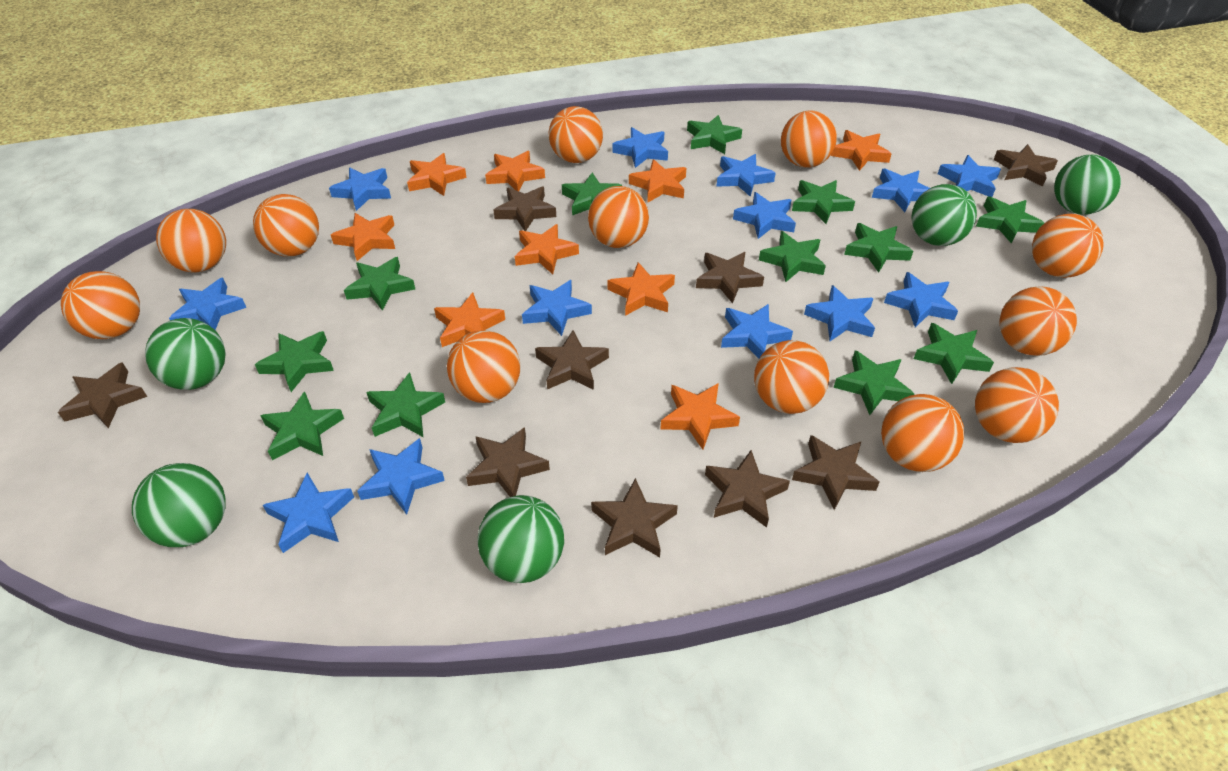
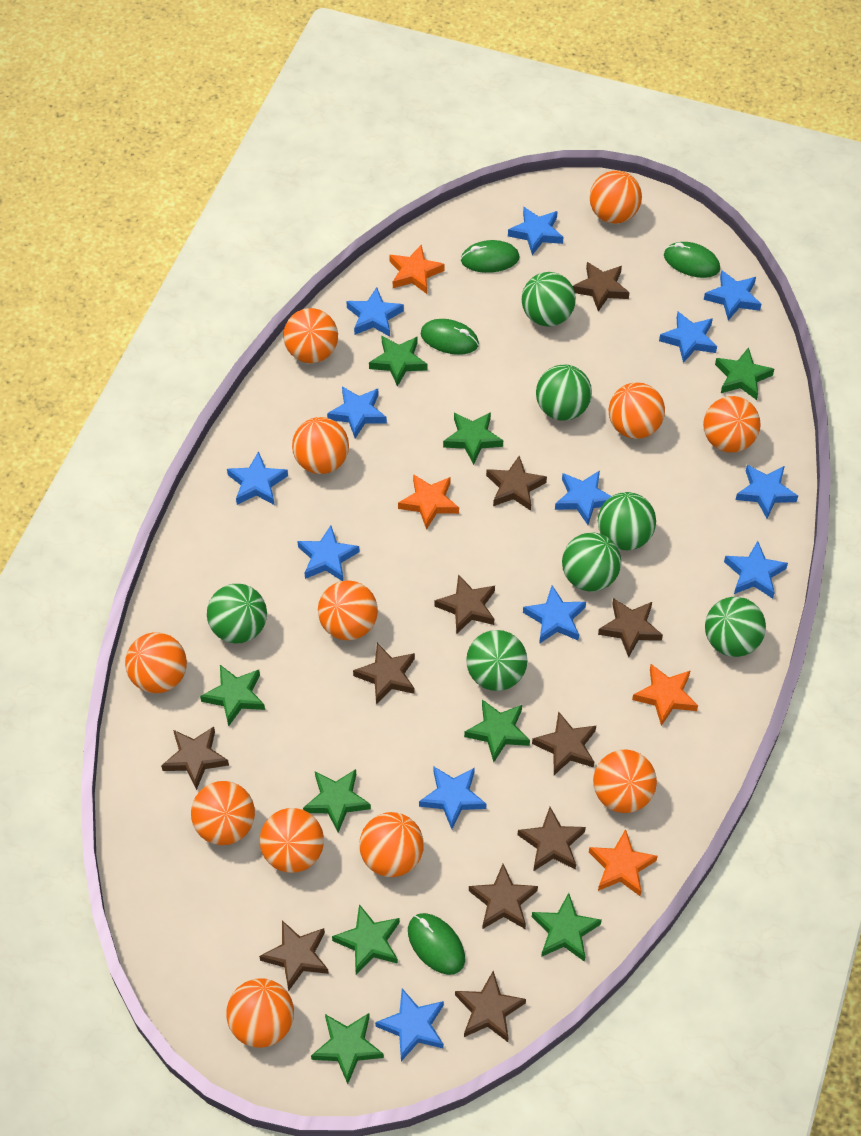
brown star: 9 -> 11
green ball: 5 -> 7
green mouse: 0 -> 4
green star: 12 -> 9
orange star: 9 -> 4

